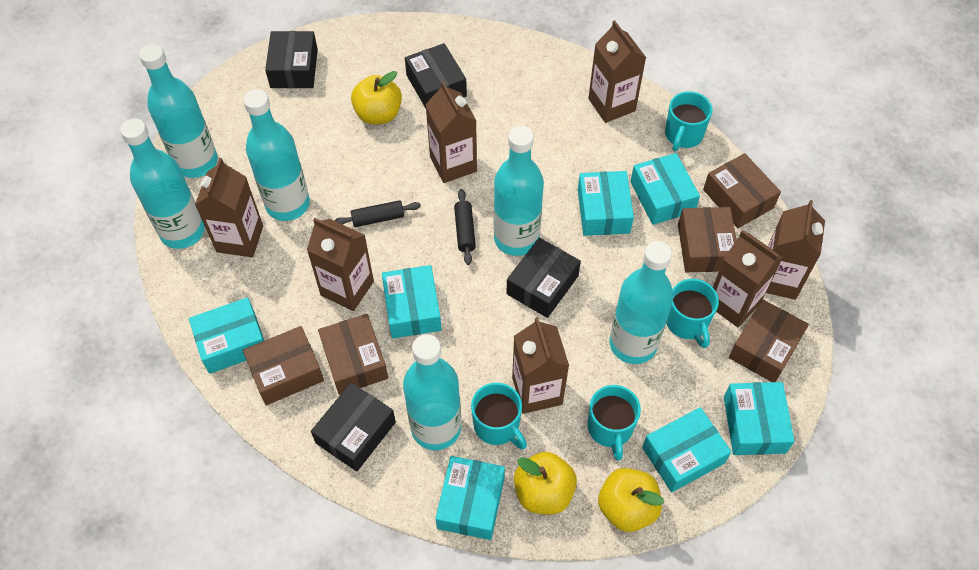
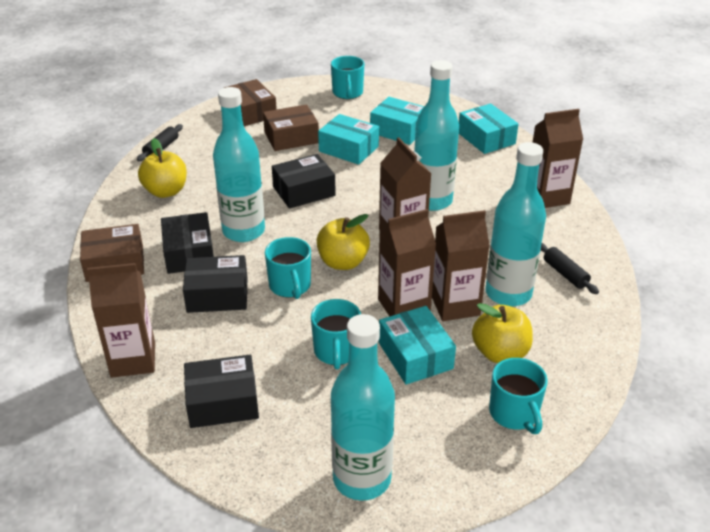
brown box: 5 -> 3
brown carton: 7 -> 5
turquoise bottle: 6 -> 4
turquoise box: 7 -> 4

